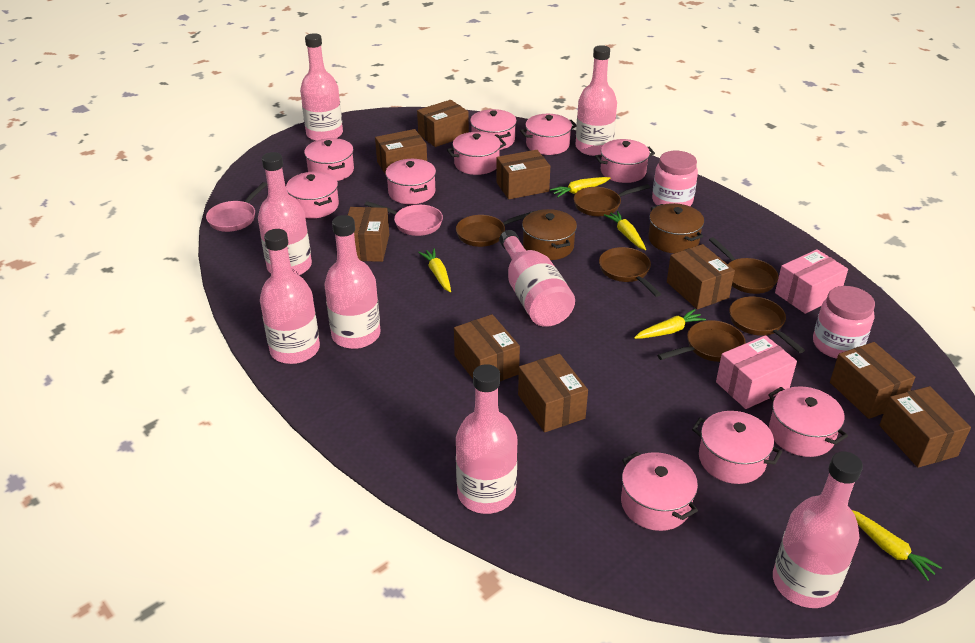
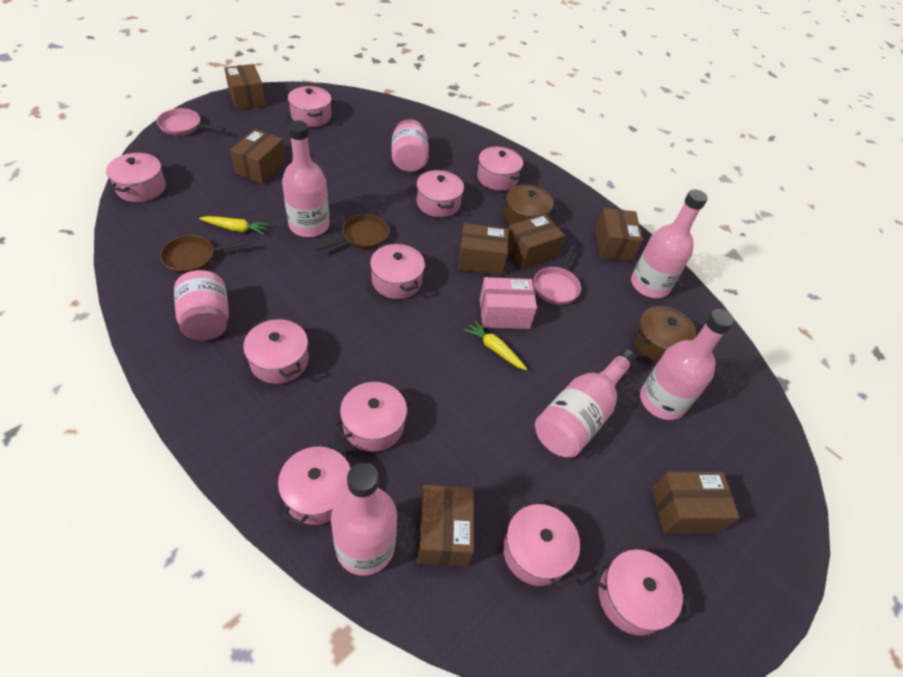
brown box: 9 -> 7
brown pan: 6 -> 2
pink bottle: 8 -> 5
pink box: 2 -> 1
yellow carrot: 5 -> 2

